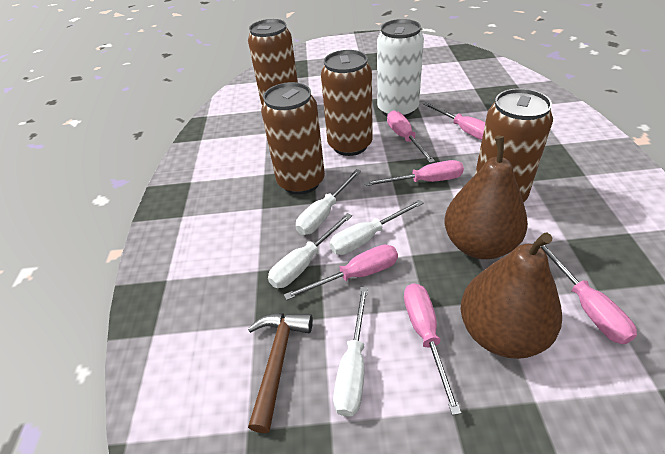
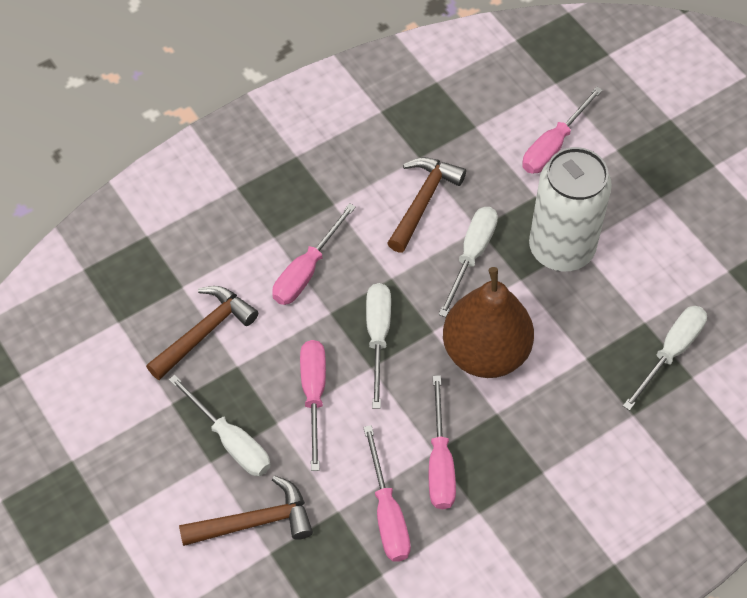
brown can: 4 -> 0
brown hammer: 1 -> 3
brown pear: 2 -> 1
pink screwdriver: 6 -> 5

